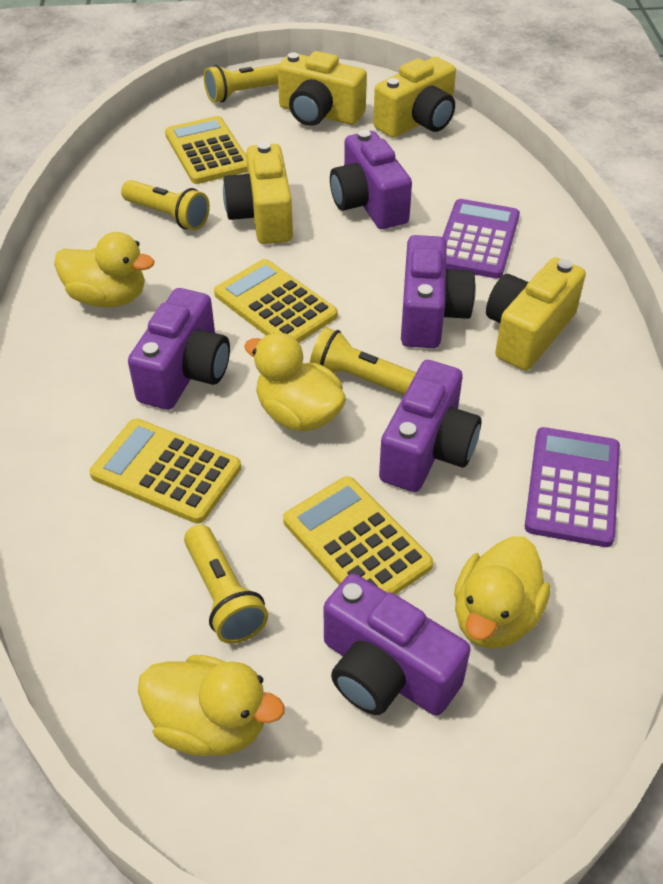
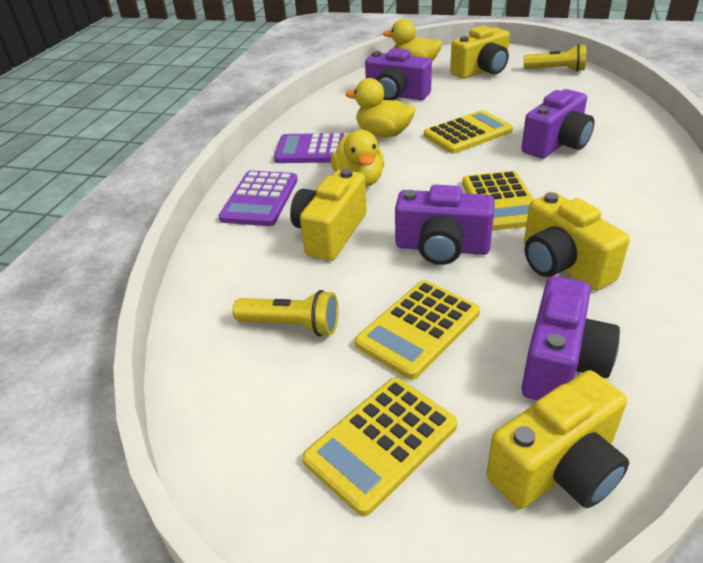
purple camera: 5 -> 4
yellow duck: 4 -> 3
yellow flashlight: 4 -> 2

